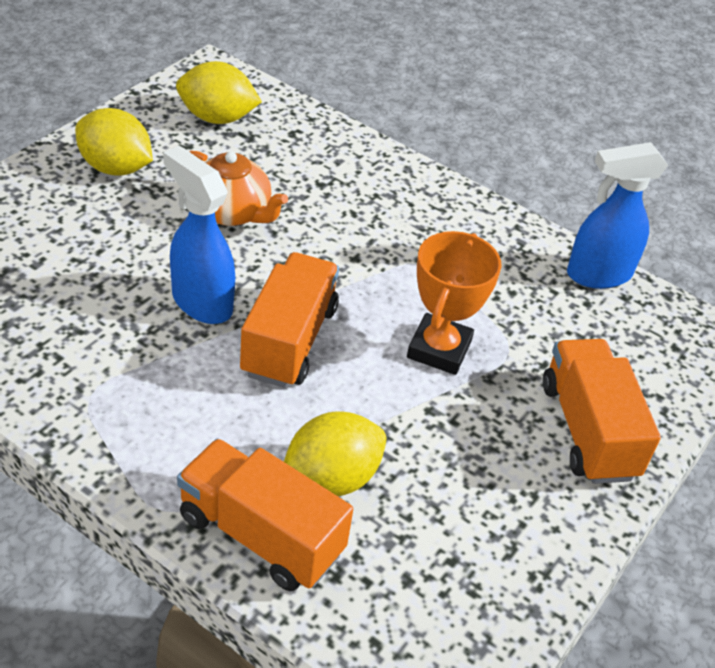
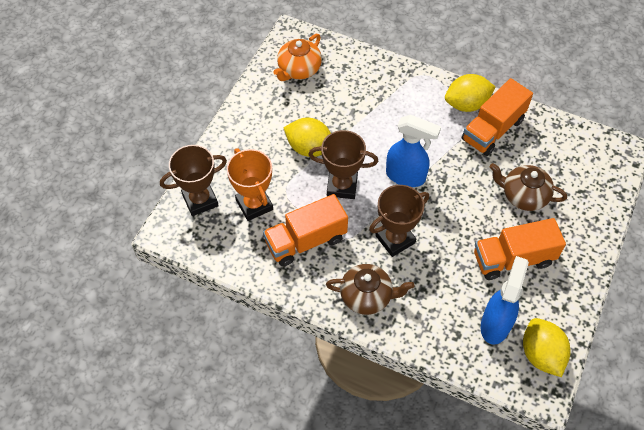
brown teapot: 0 -> 2
brown trophy: 0 -> 3

